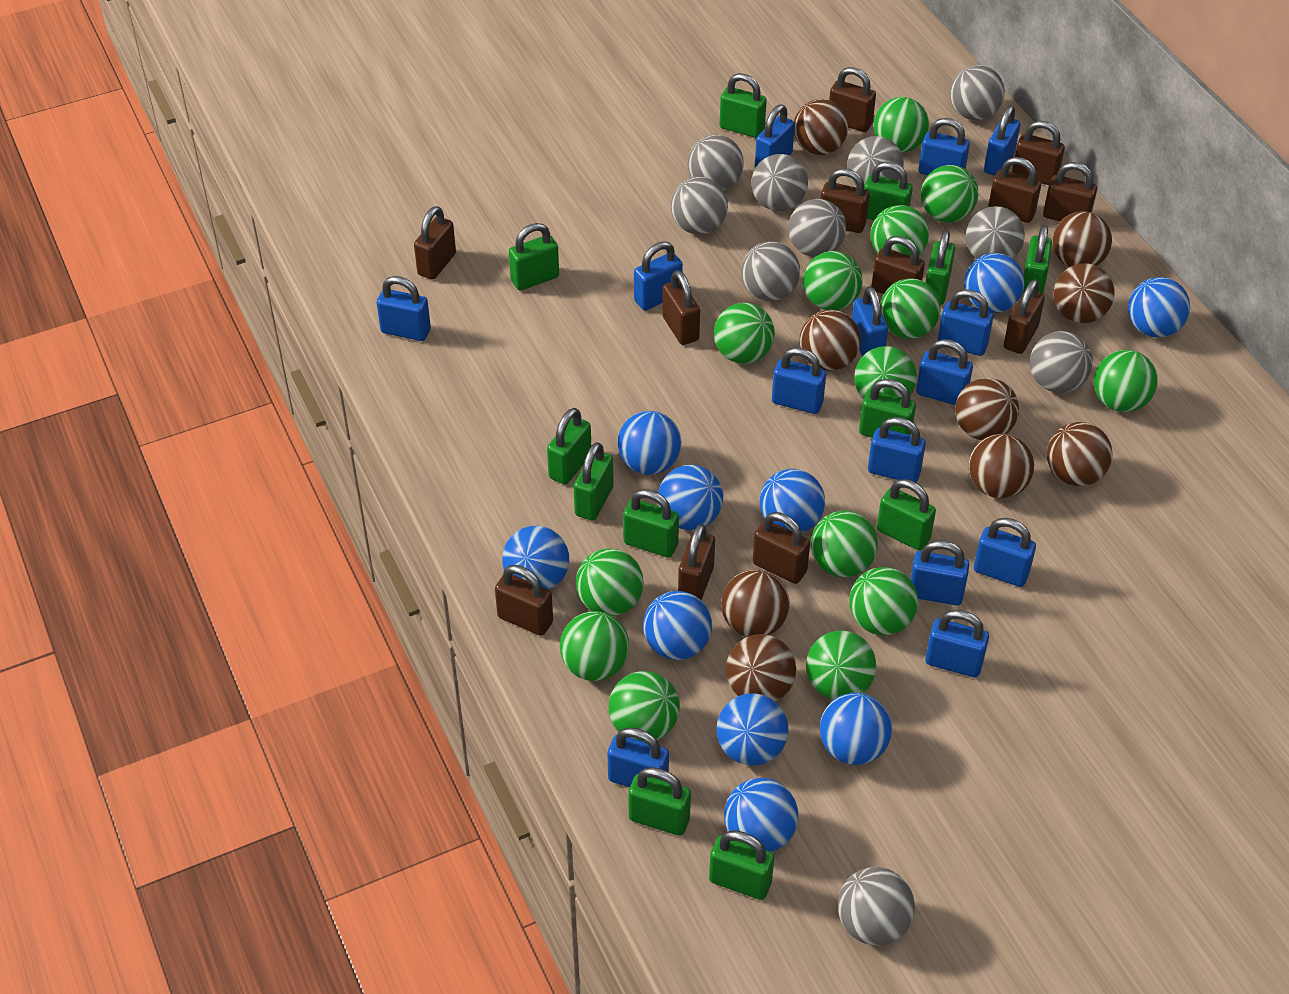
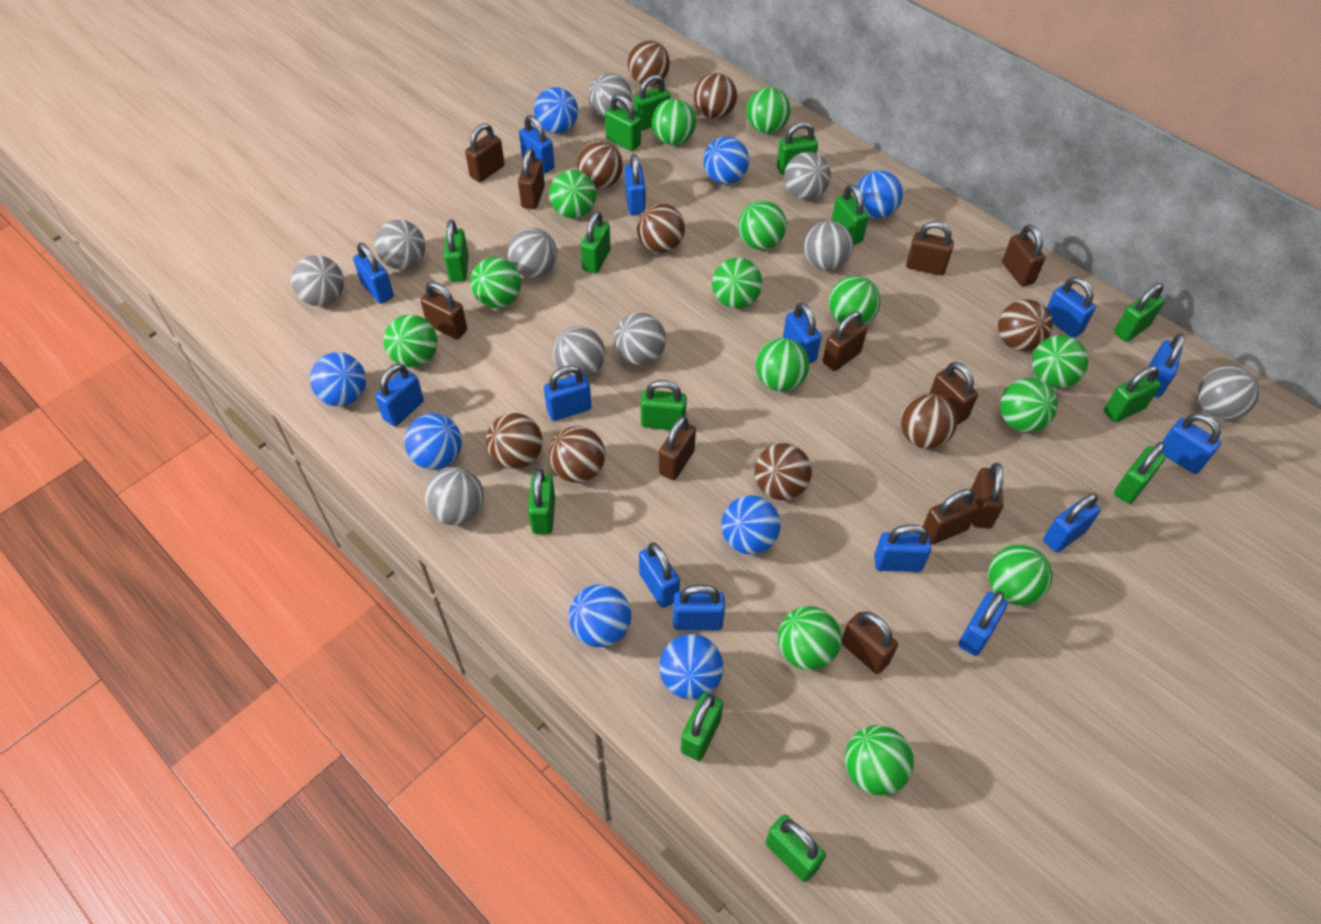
blue ball: 10 -> 8
brown padlock: 12 -> 11
green padlock: 12 -> 13

